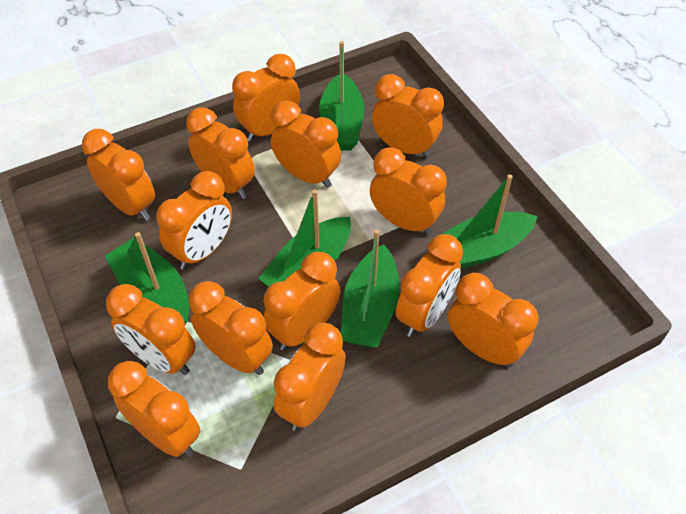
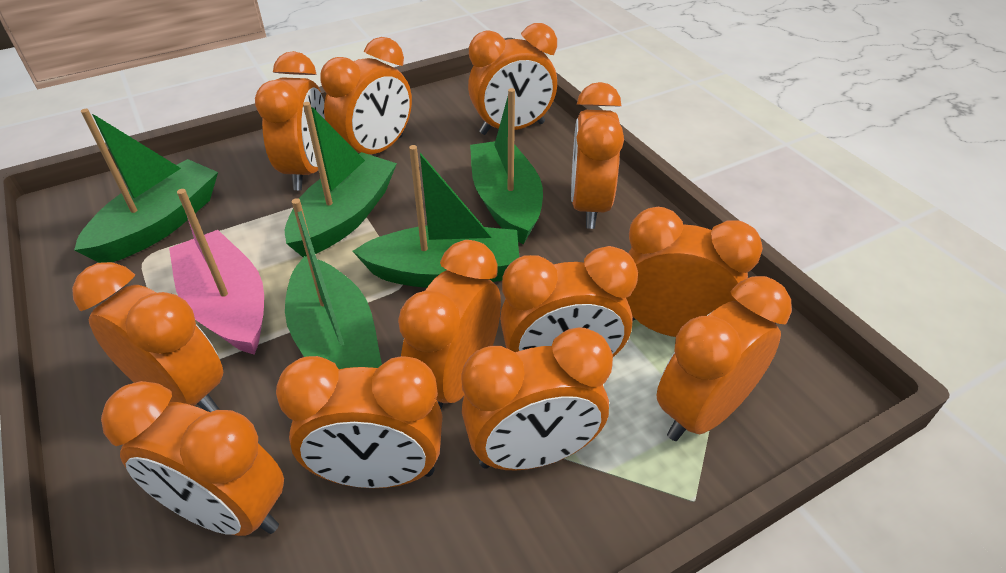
orange clock: 14 -> 12
pink boat: 0 -> 1

